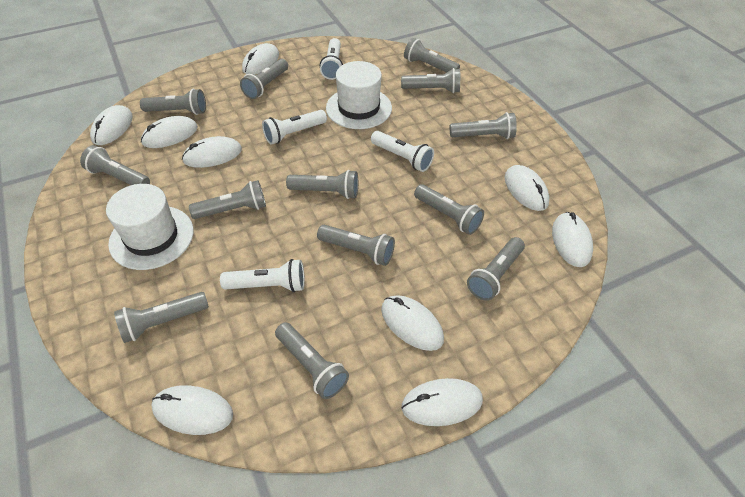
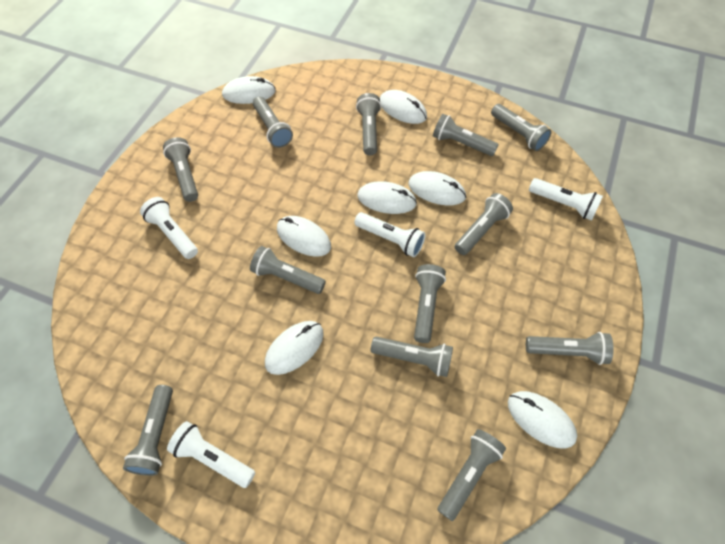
grey flashlight: 13 -> 12
white hat: 2 -> 0
white mouse: 9 -> 7

